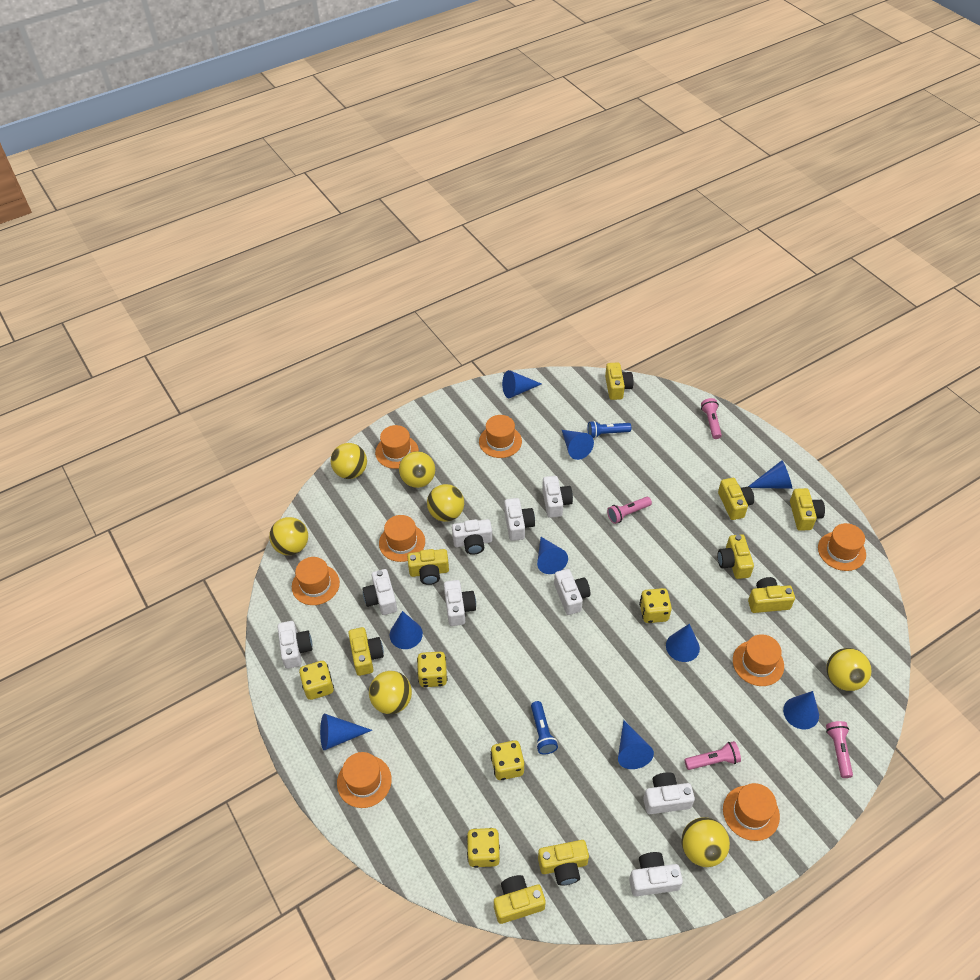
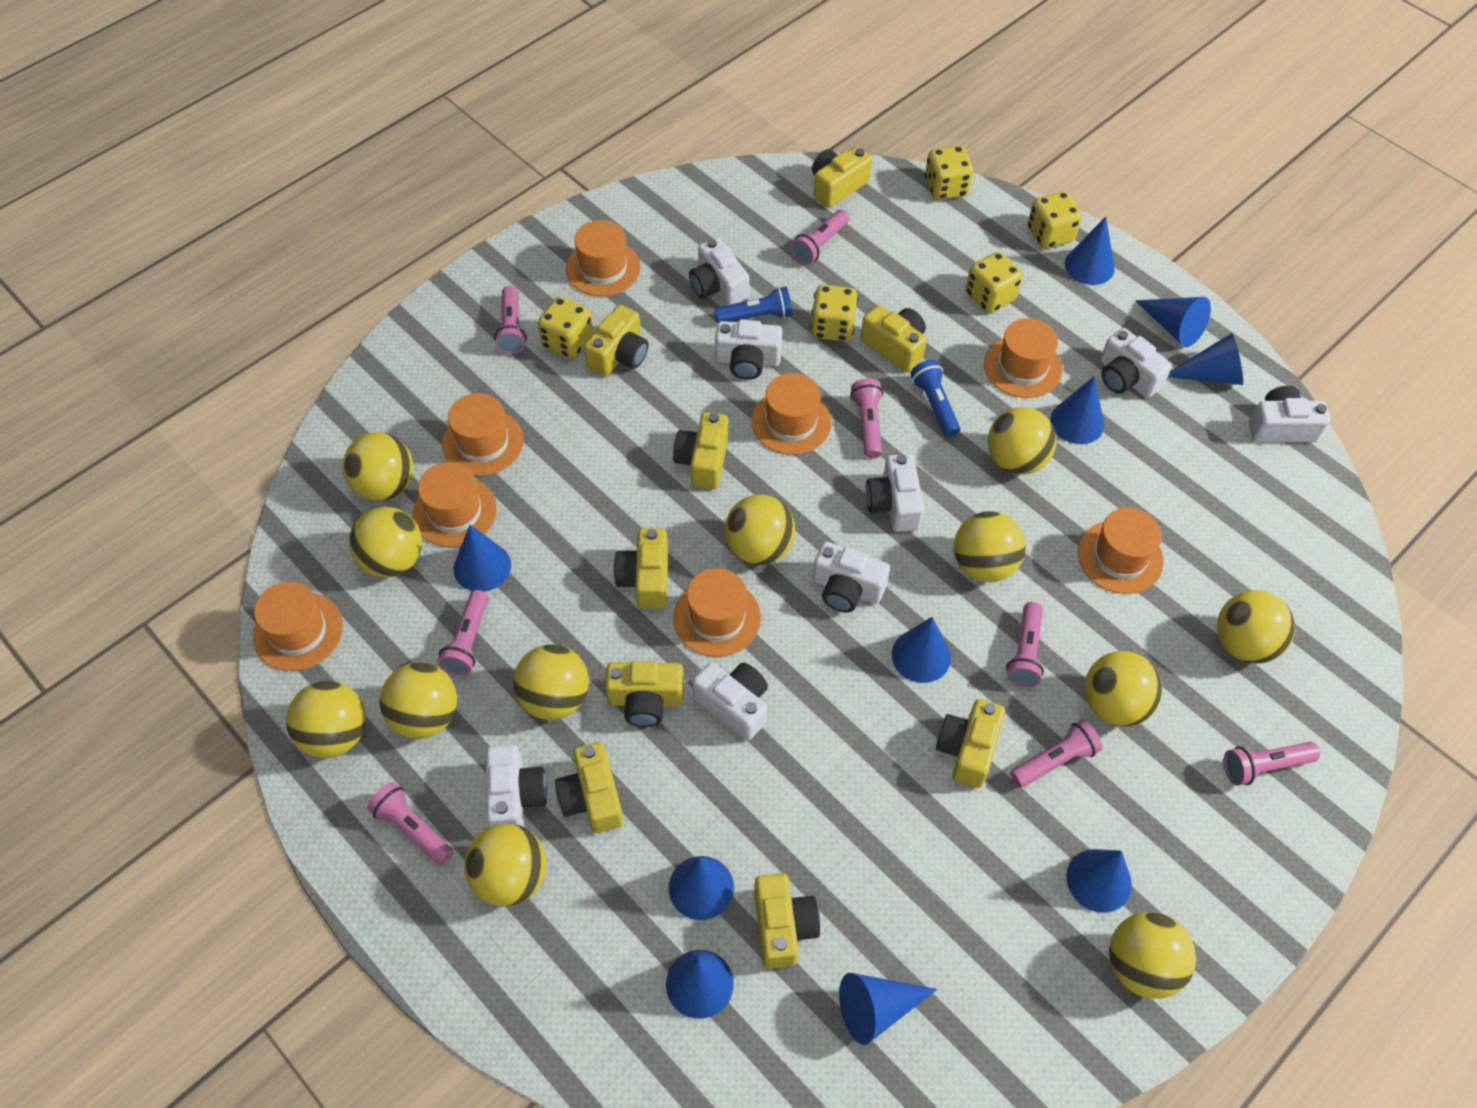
blue cone: 9 -> 10
pink flashlight: 4 -> 8
white camera: 9 -> 8
yellow ball: 7 -> 12

